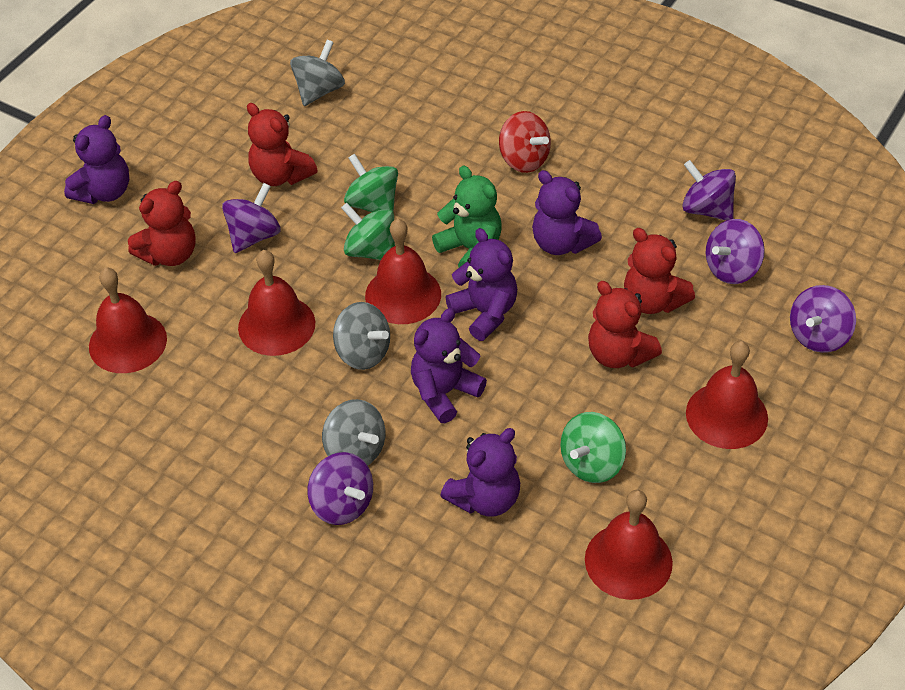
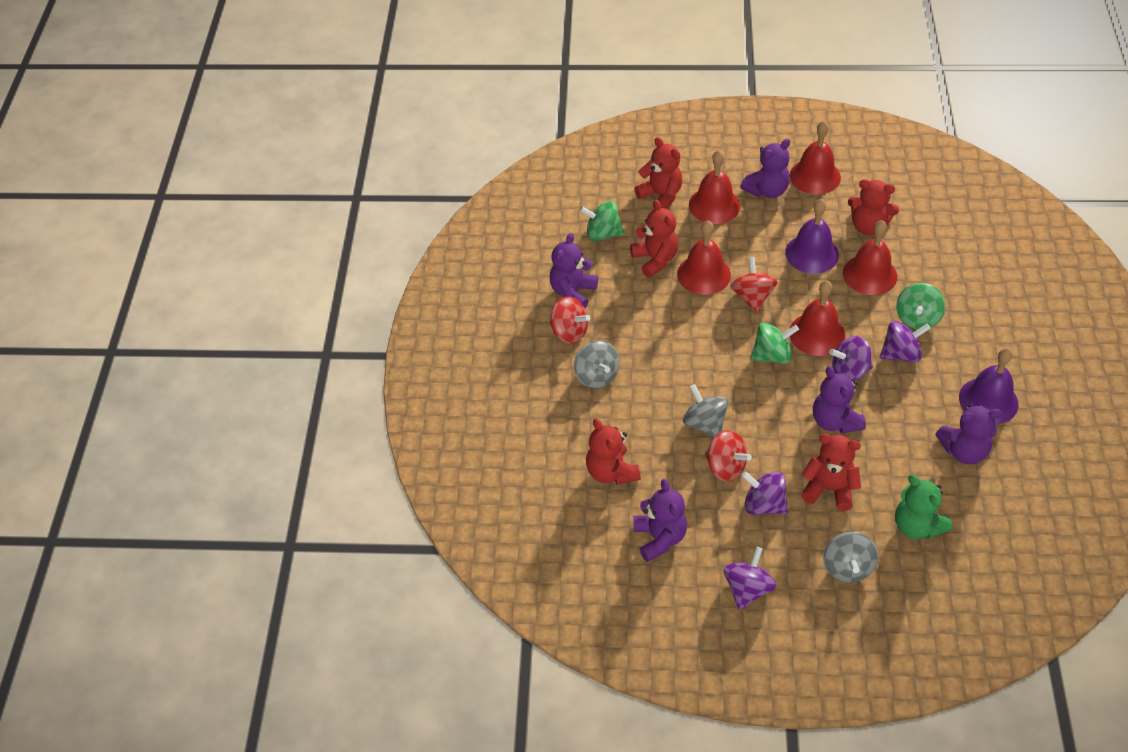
purple bell: 0 -> 2
purple spinning top: 5 -> 4
red spinning top: 1 -> 3
red teddy bear: 4 -> 5

